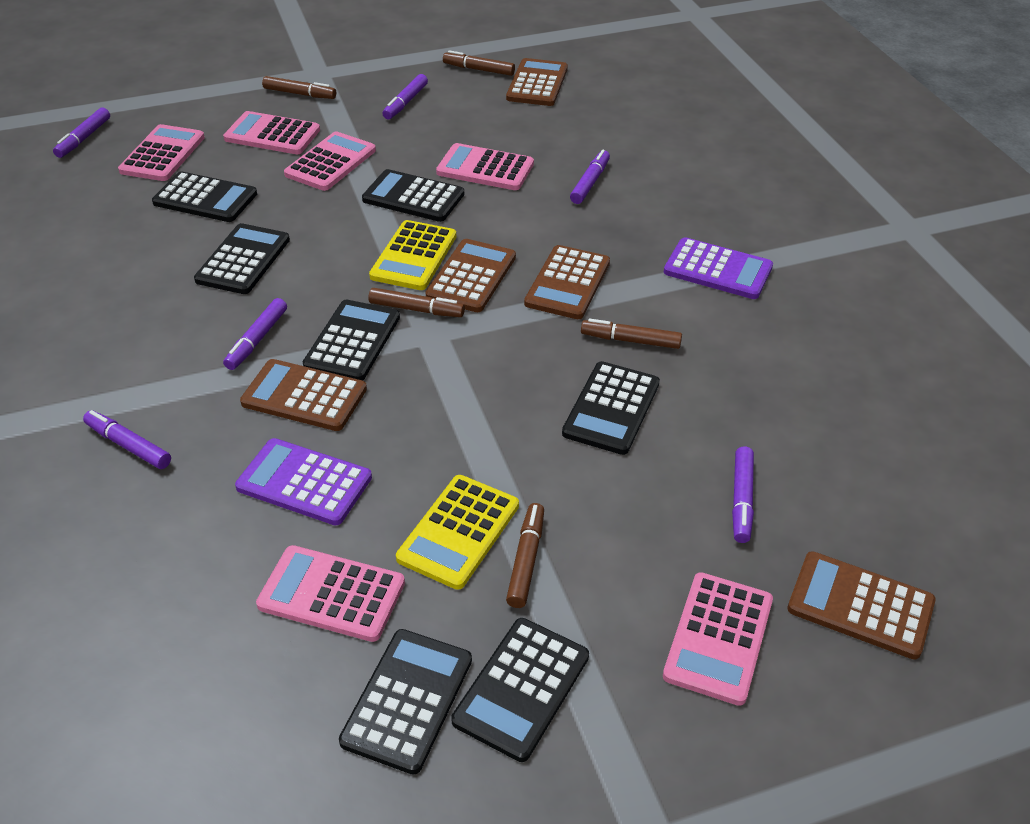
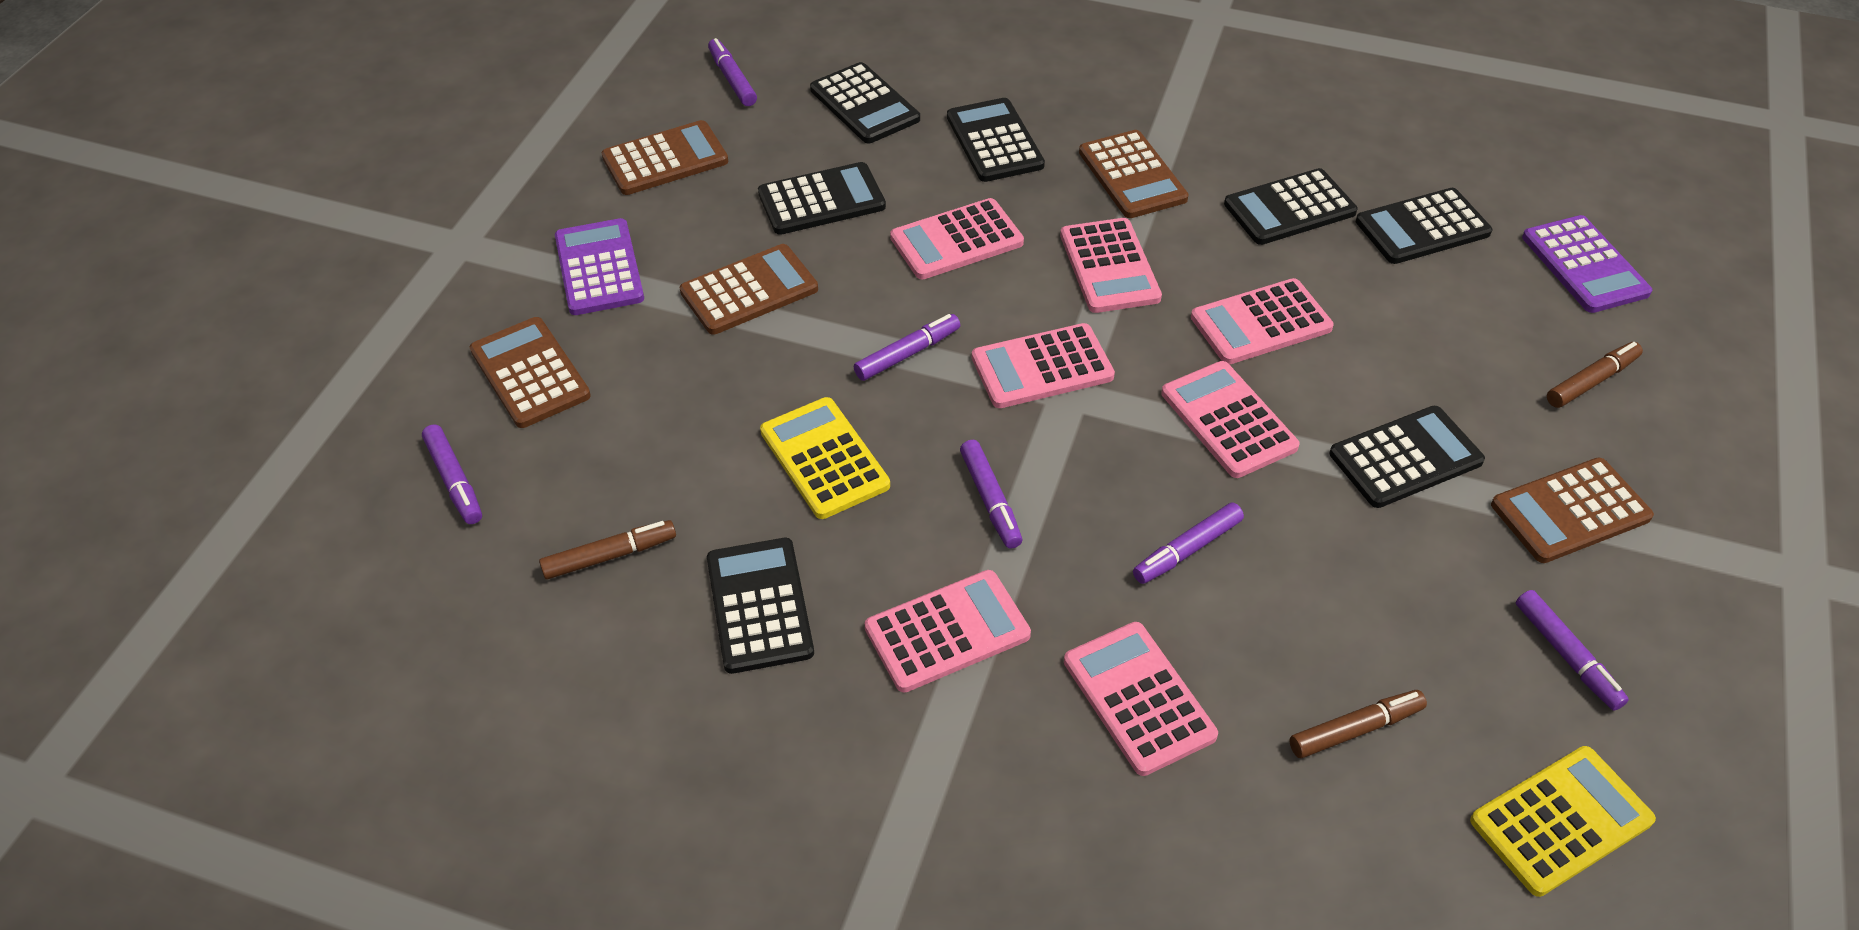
brown marker: 5 -> 3
pink calculator: 6 -> 7

